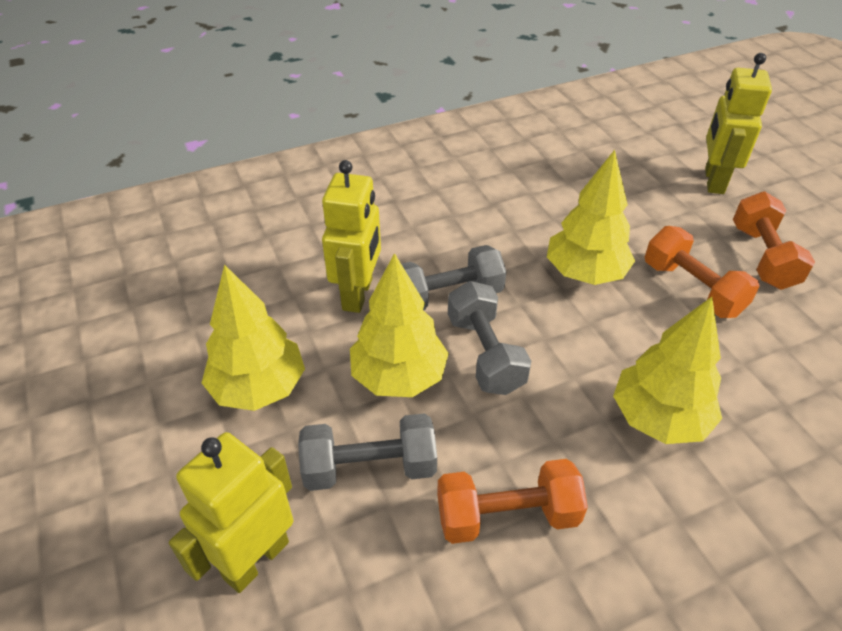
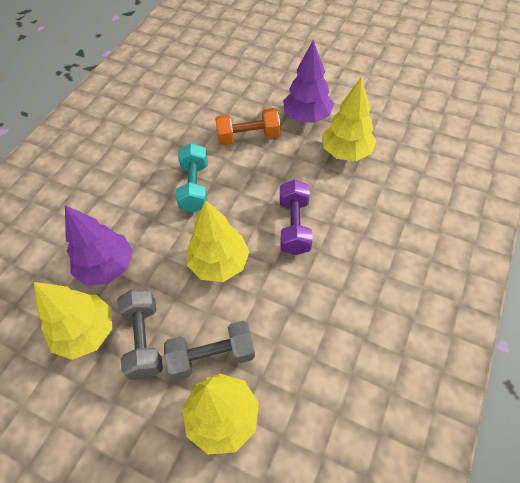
grey dumbbell: 3 -> 2
orange dumbbell: 3 -> 1
purple dumbbell: 0 -> 1
purple tree: 0 -> 2
turquoise dumbbell: 0 -> 1
yellow robot: 3 -> 0

